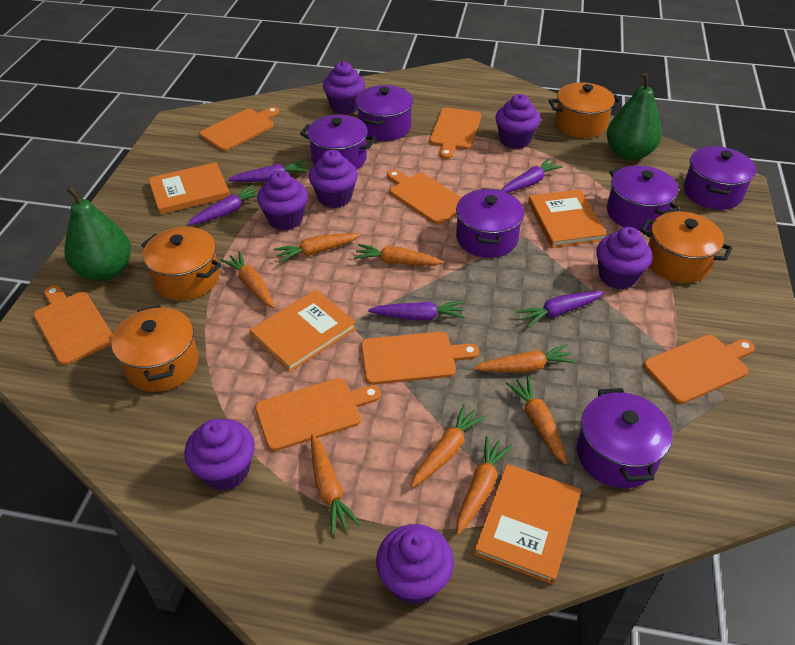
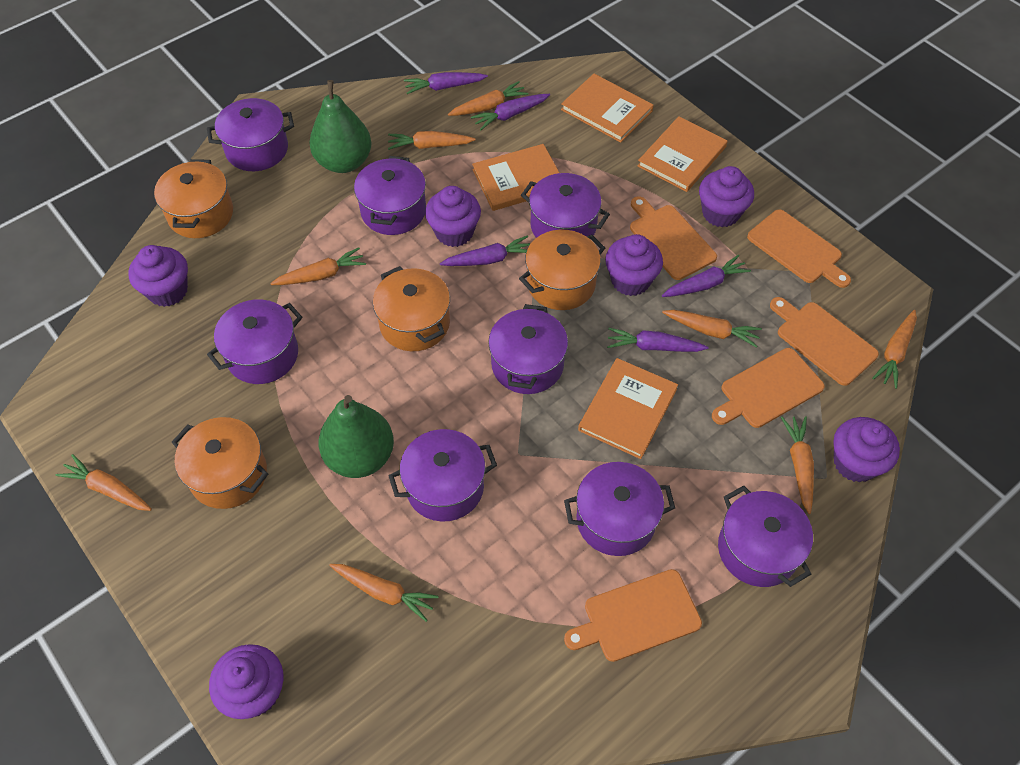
orange cutting board: 7 -> 5
purple cupcake: 7 -> 6
purple pot: 6 -> 8

